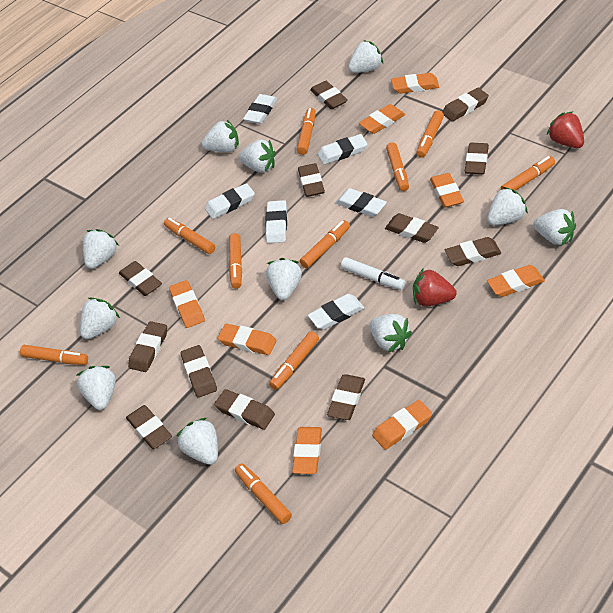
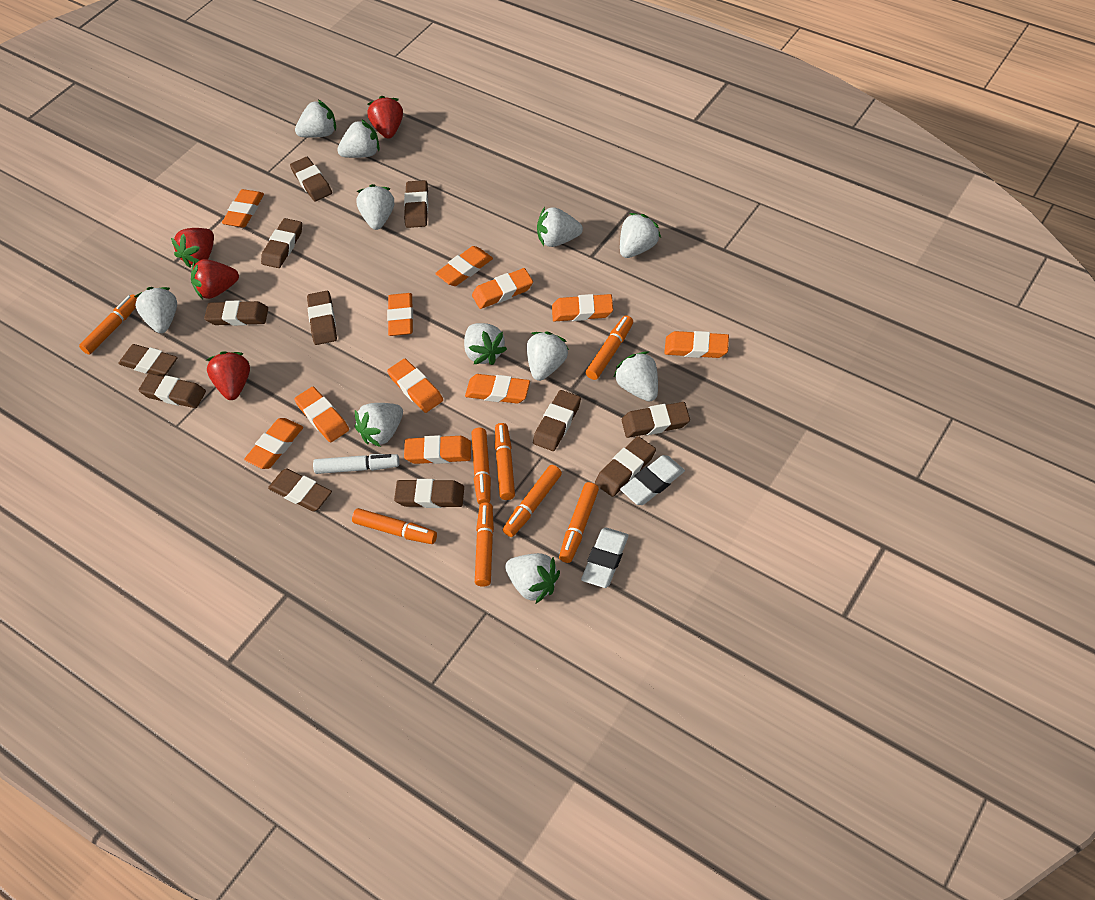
orange eraser: 8 -> 11
orange marker: 10 -> 8
red strawberry: 2 -> 4
white eraser: 6 -> 2

